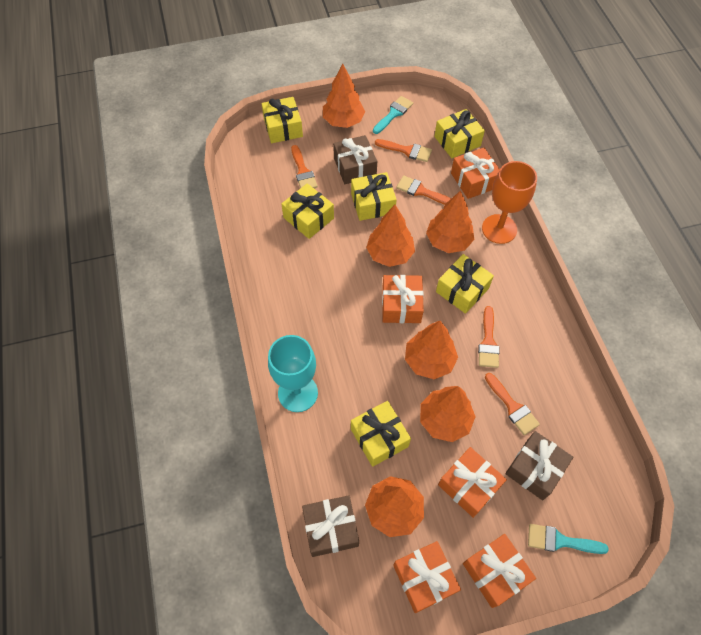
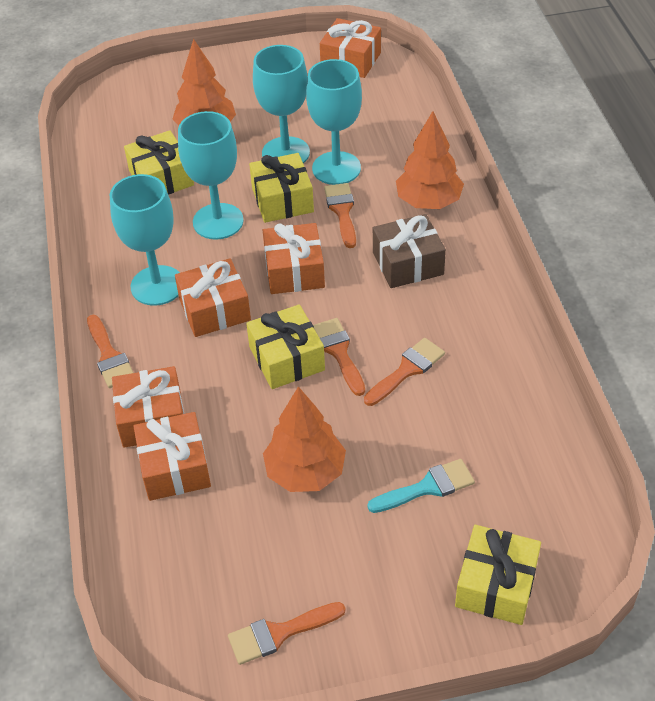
brown gift: 3 -> 1
orange goblet: 1 -> 0
orange tree: 6 -> 3
turquoise brush: 2 -> 1
turquoise goblet: 1 -> 4
yellow gift: 6 -> 4

